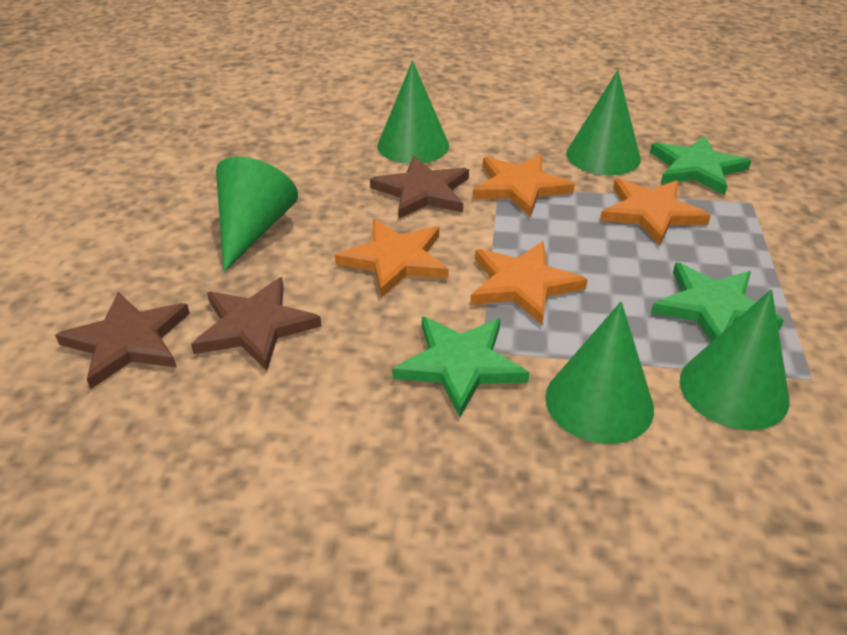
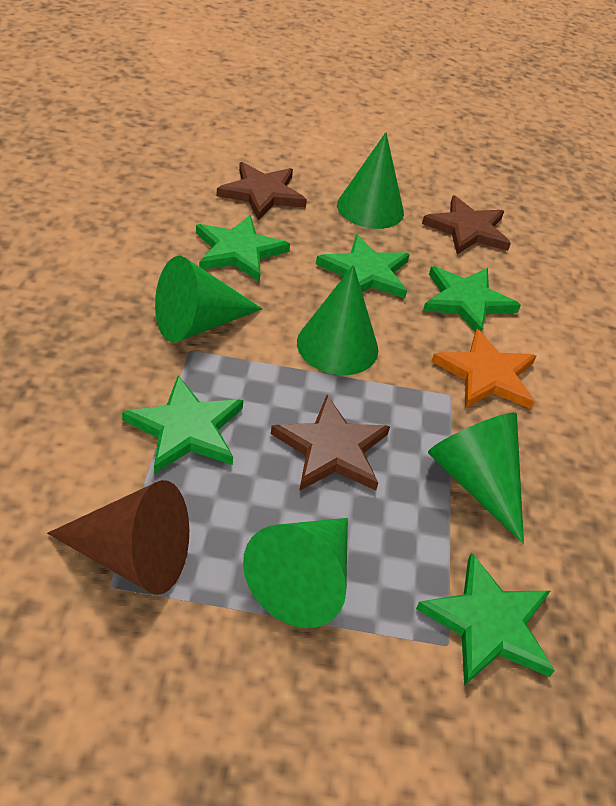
brown cone: 0 -> 1
green star: 3 -> 5
orange star: 4 -> 1

